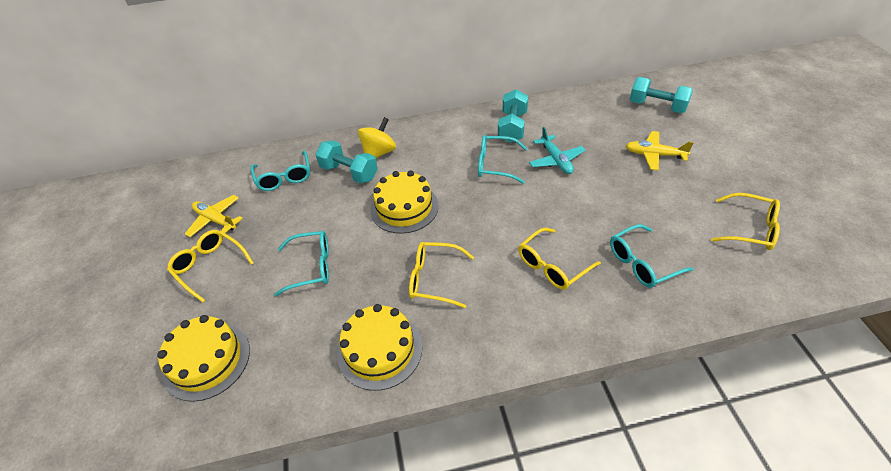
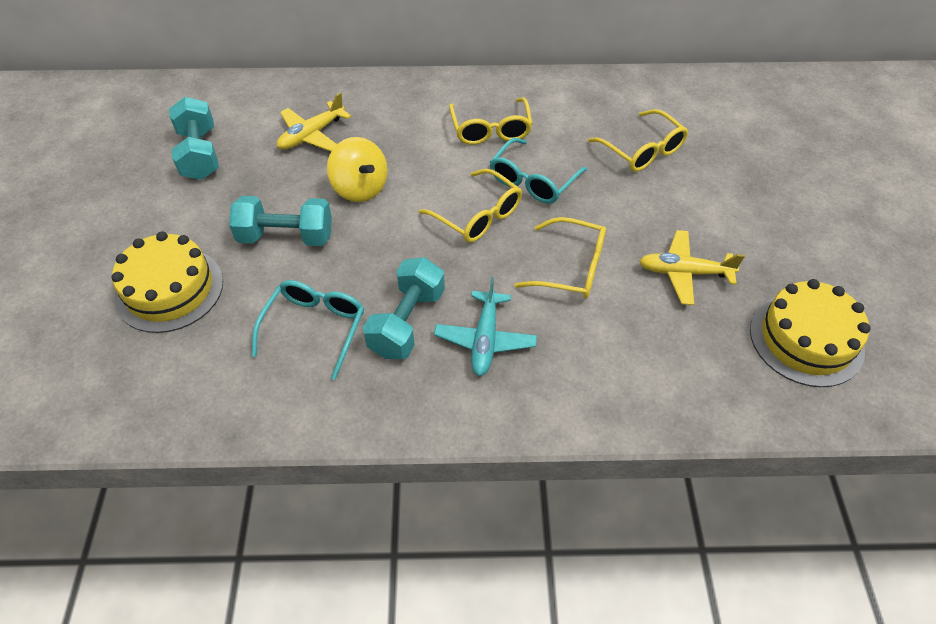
turquoise glasses: 4 -> 2
yellow cake: 3 -> 2

